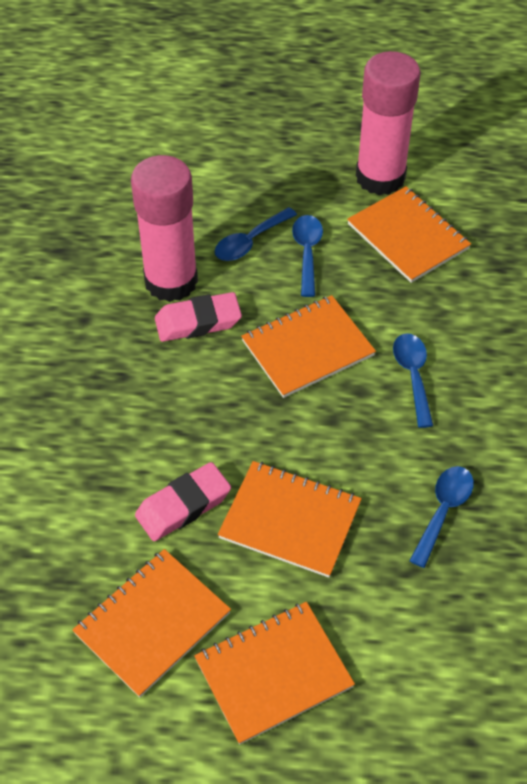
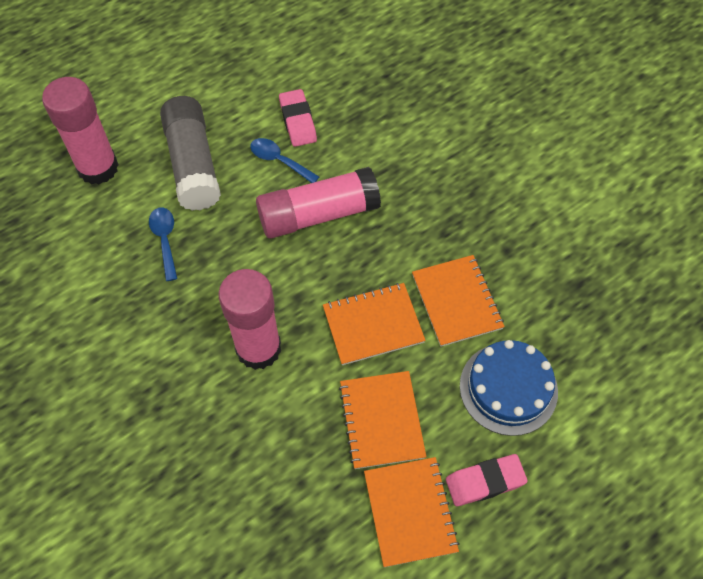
blue cake: 0 -> 1
blue spoon: 4 -> 2
grey glue stick: 0 -> 1
orange notebook: 5 -> 4
pink glue stick: 2 -> 3

